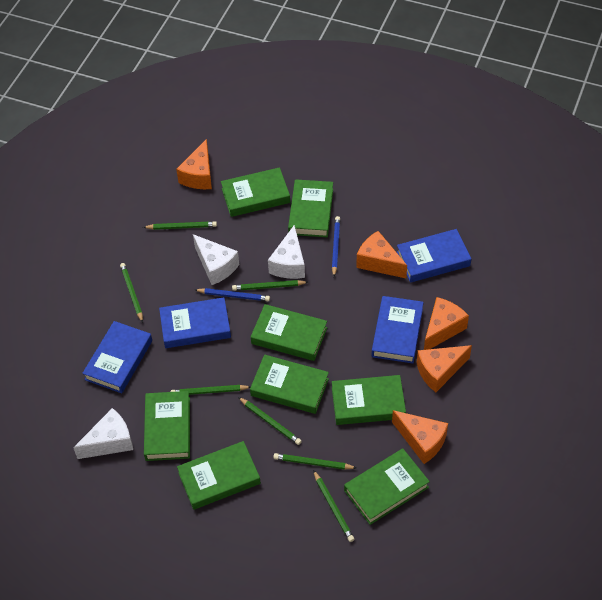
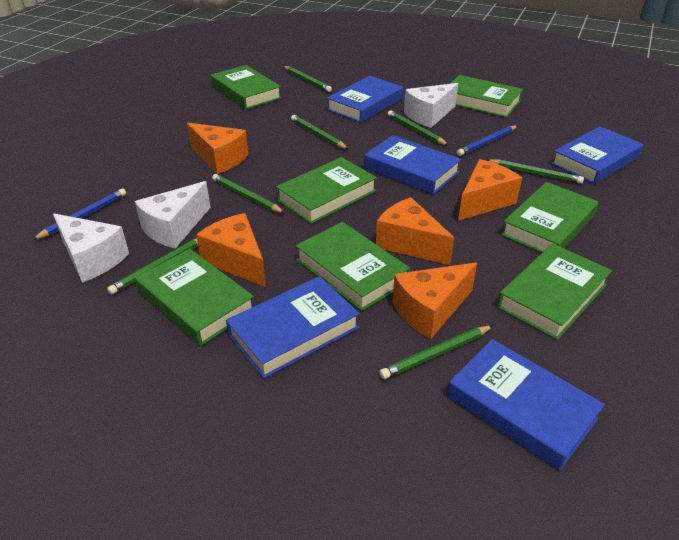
blue book: 4 -> 5
green book: 8 -> 7

